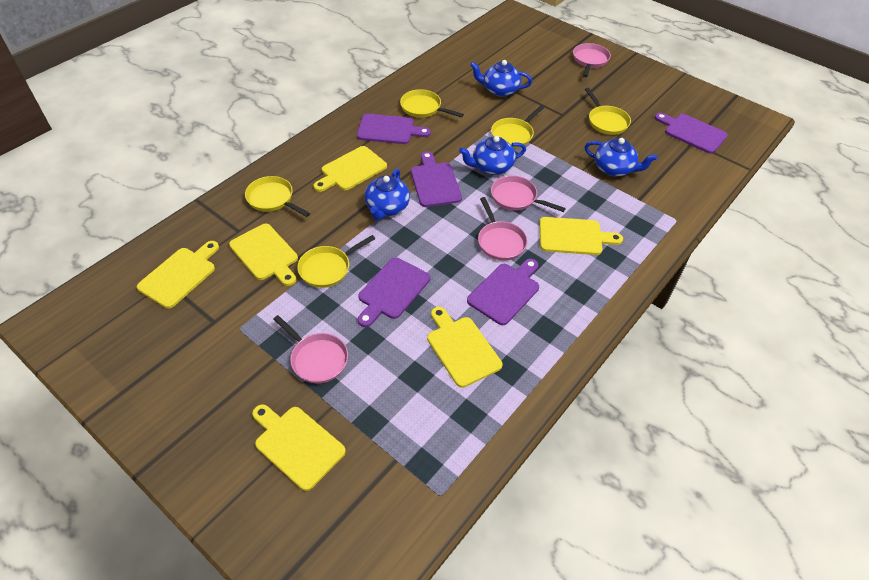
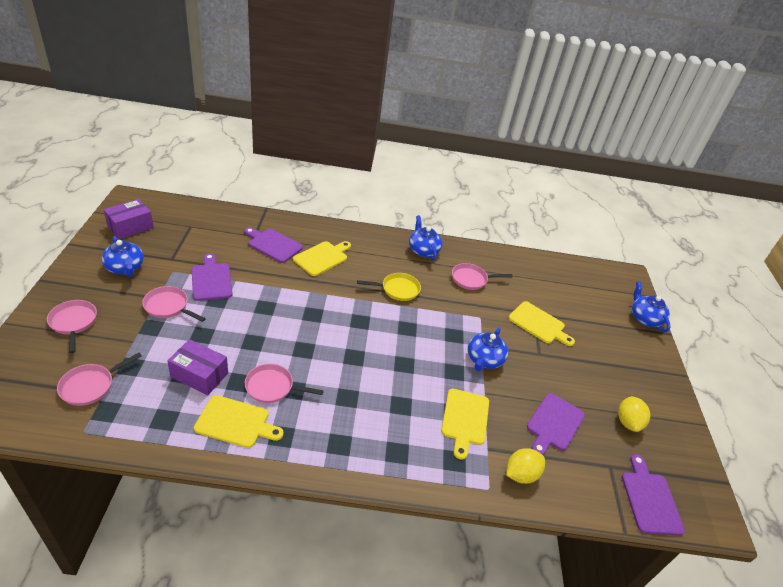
pink pan: 4 -> 5
purple box: 0 -> 2
purple cutting board: 5 -> 4
yellow cutting board: 6 -> 4
yellow lemon: 0 -> 2
yellow pan: 5 -> 1

